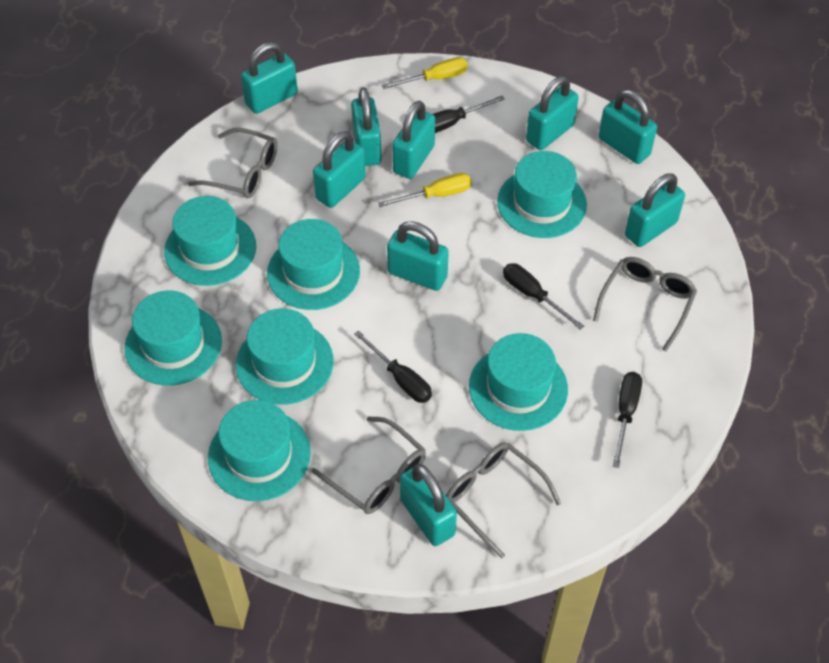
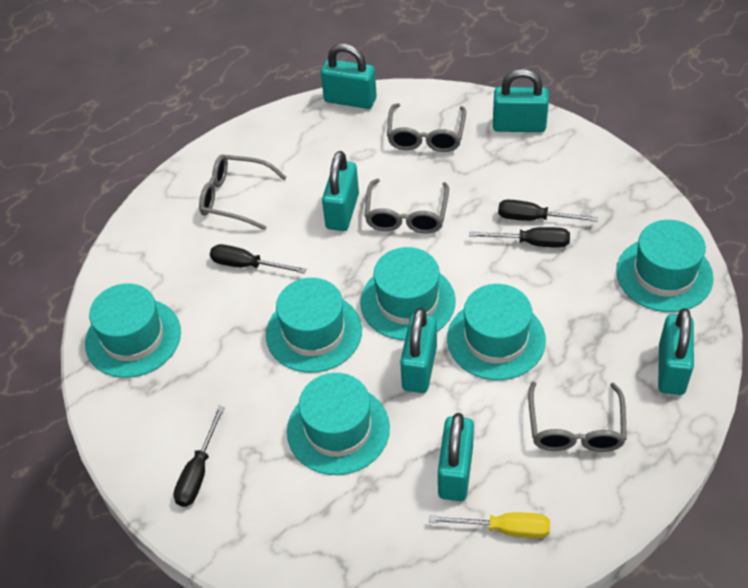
turquoise hat: 7 -> 6
turquoise padlock: 9 -> 6
yellow screwdriver: 2 -> 1

